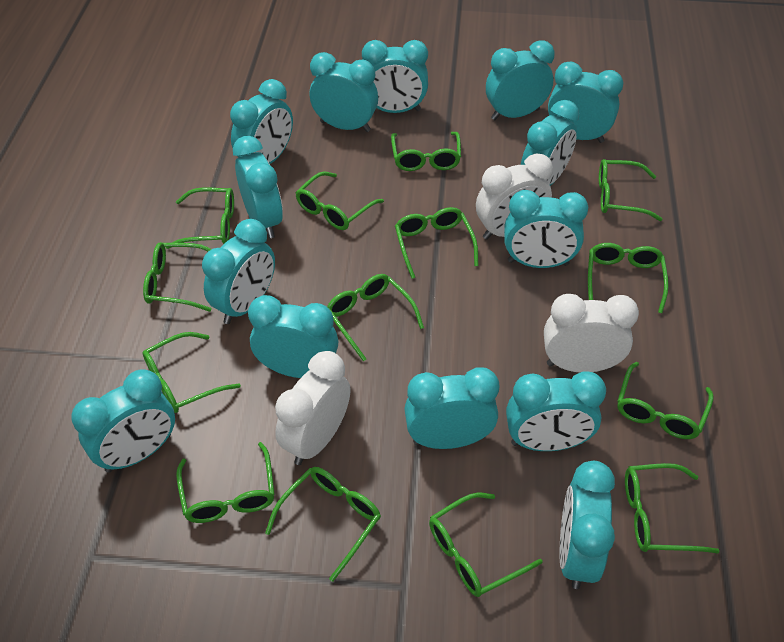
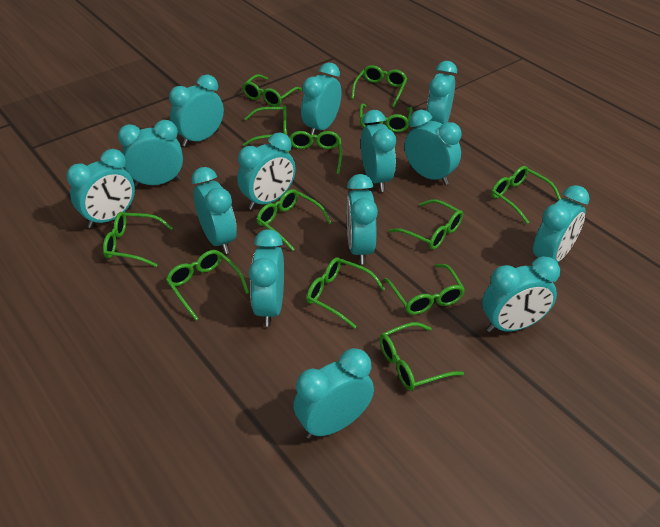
green glasses: 14 -> 13
white clock: 3 -> 0

